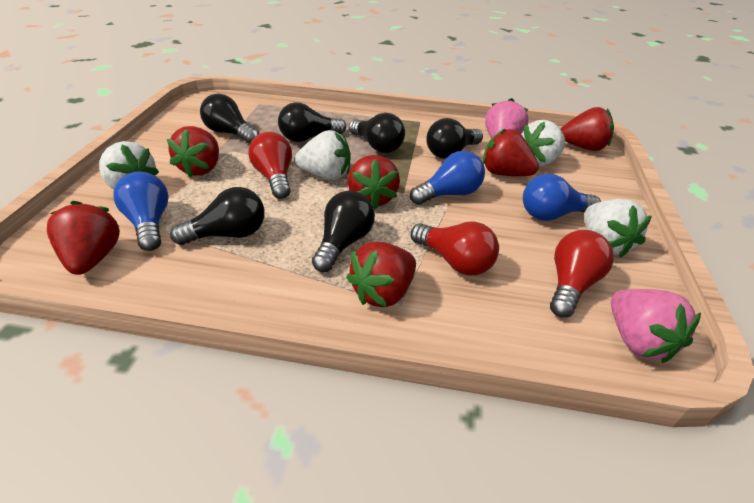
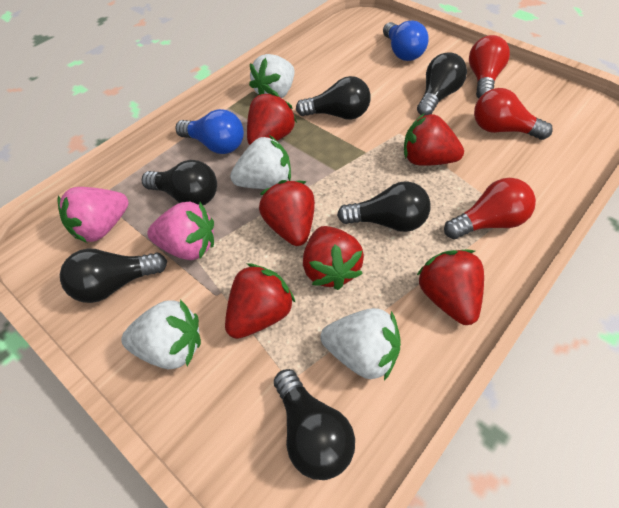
blue light bulb: 3 -> 2

